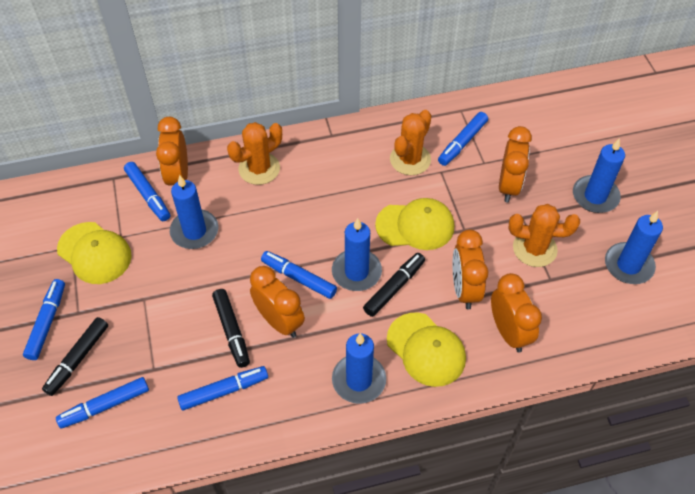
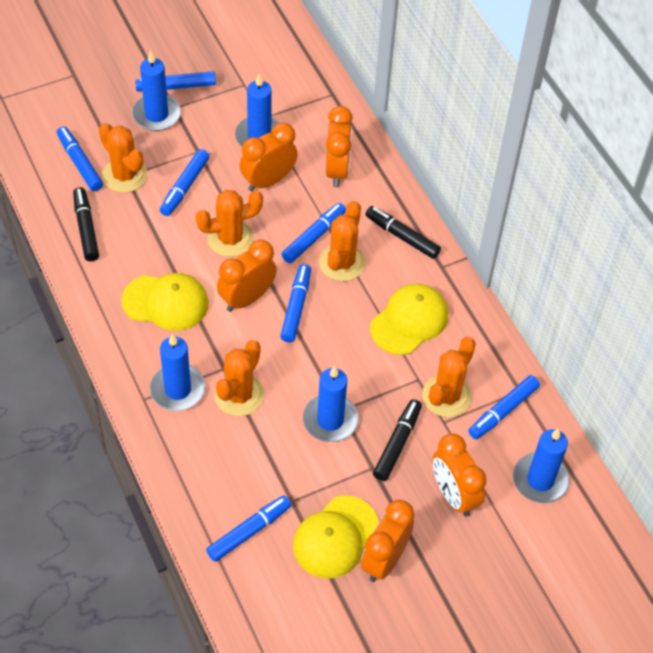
blue marker: 6 -> 7
orange cactus: 3 -> 5

